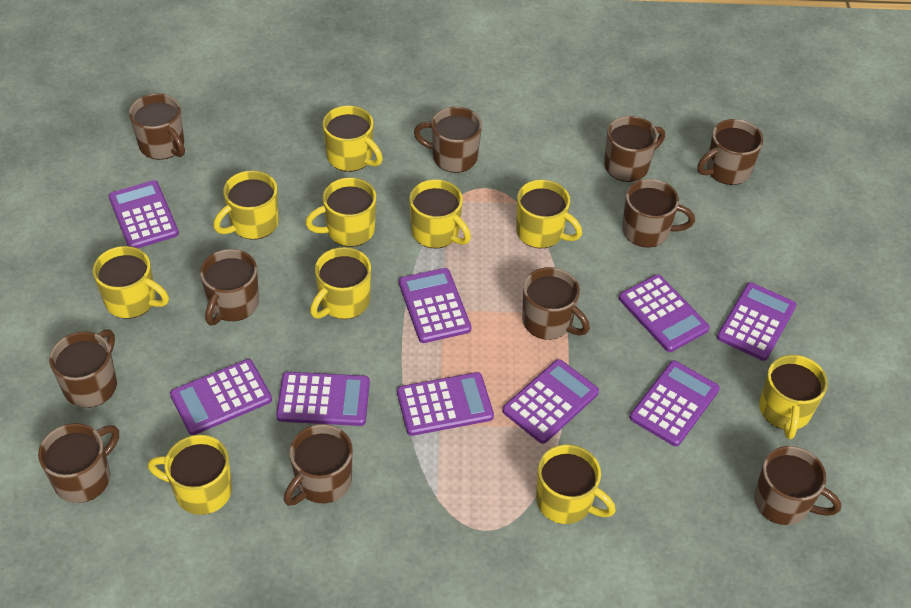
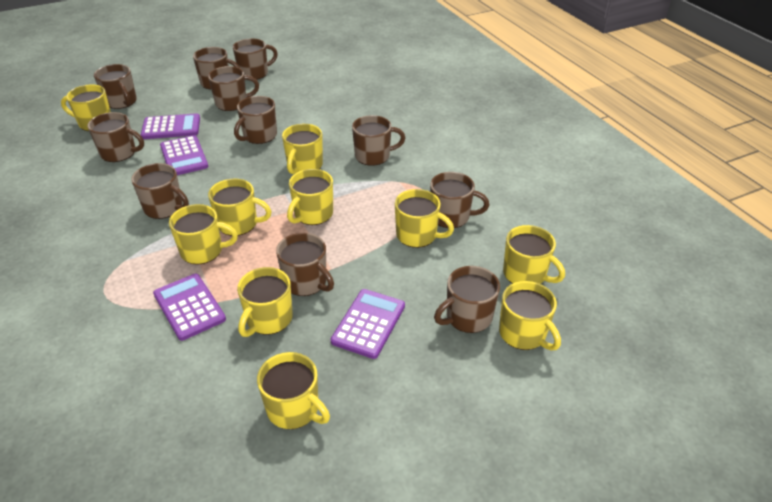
purple calculator: 9 -> 4

